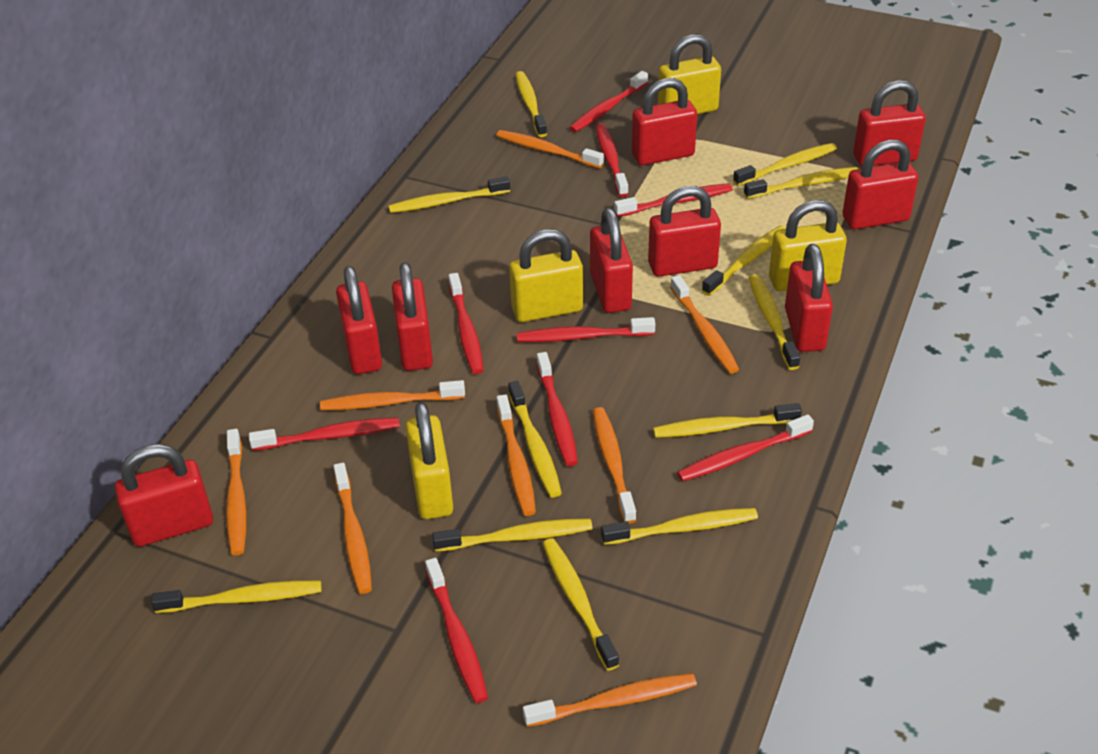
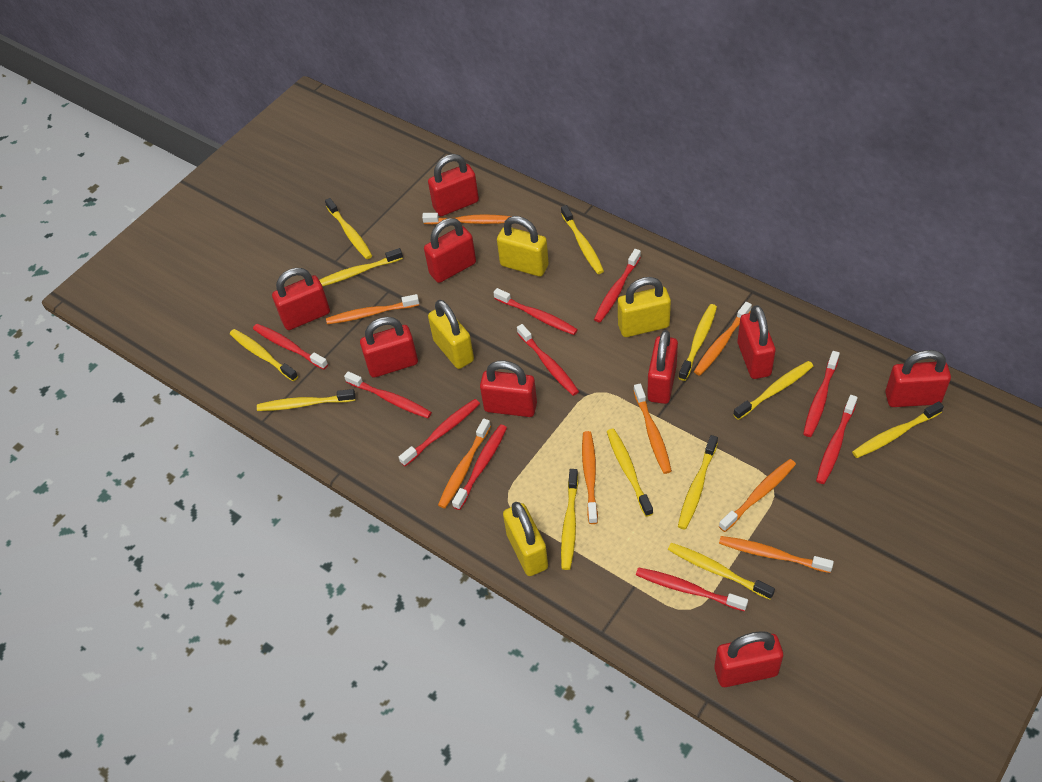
red toothbrush: 9 -> 10

